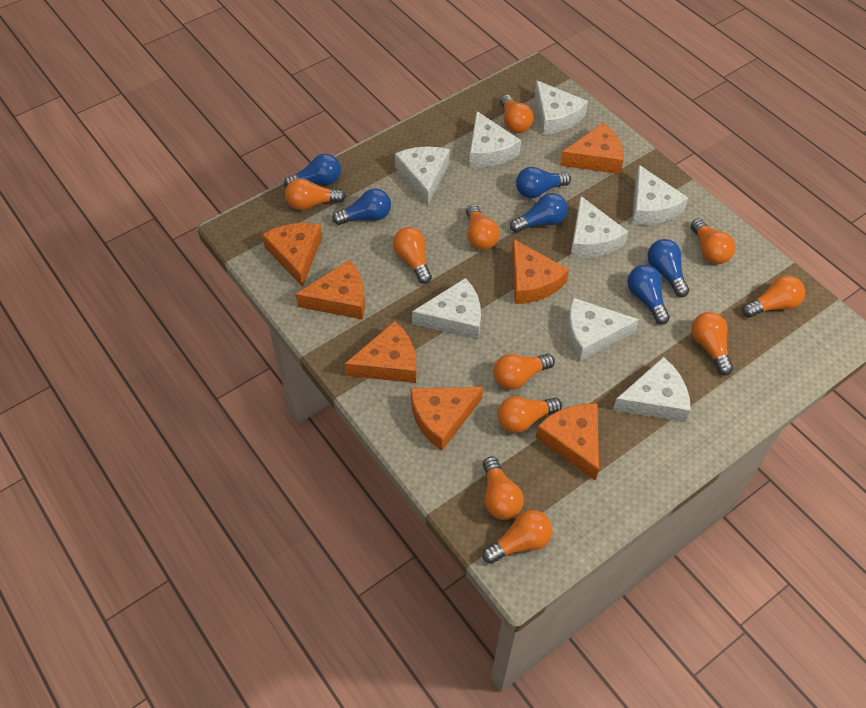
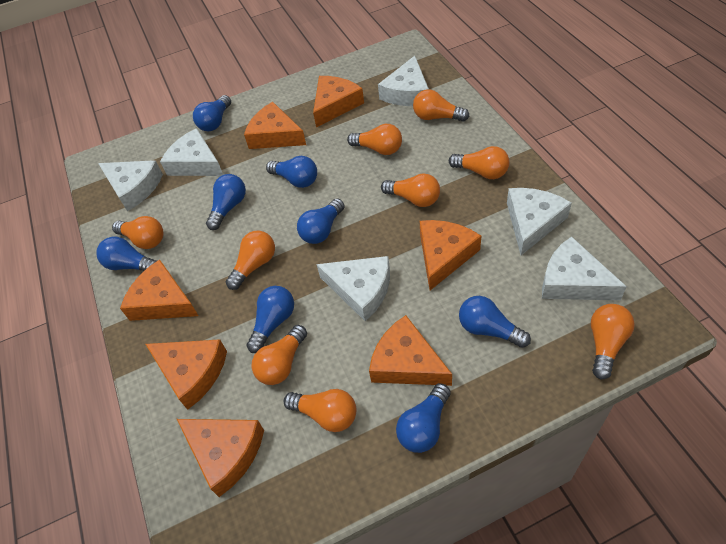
blue light bulb: 6 -> 8
orange light bulb: 11 -> 9
white cheese: 8 -> 6

